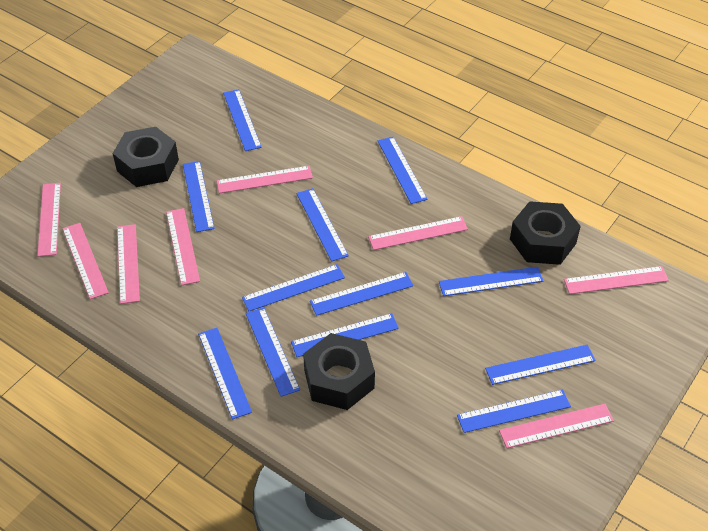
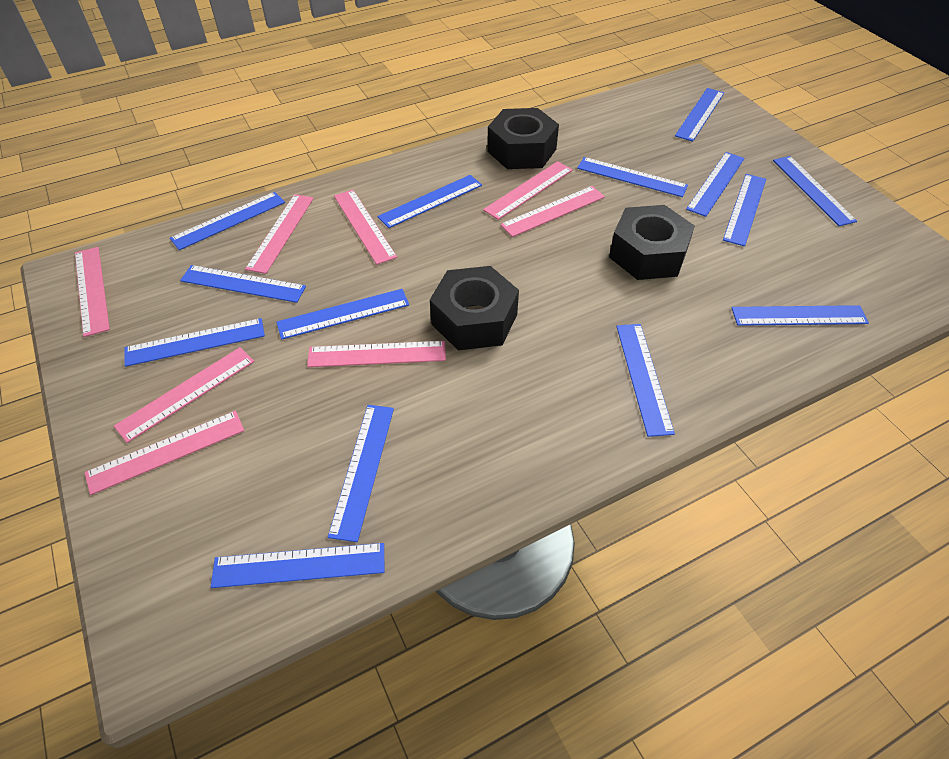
blue ruler: 12 -> 14

